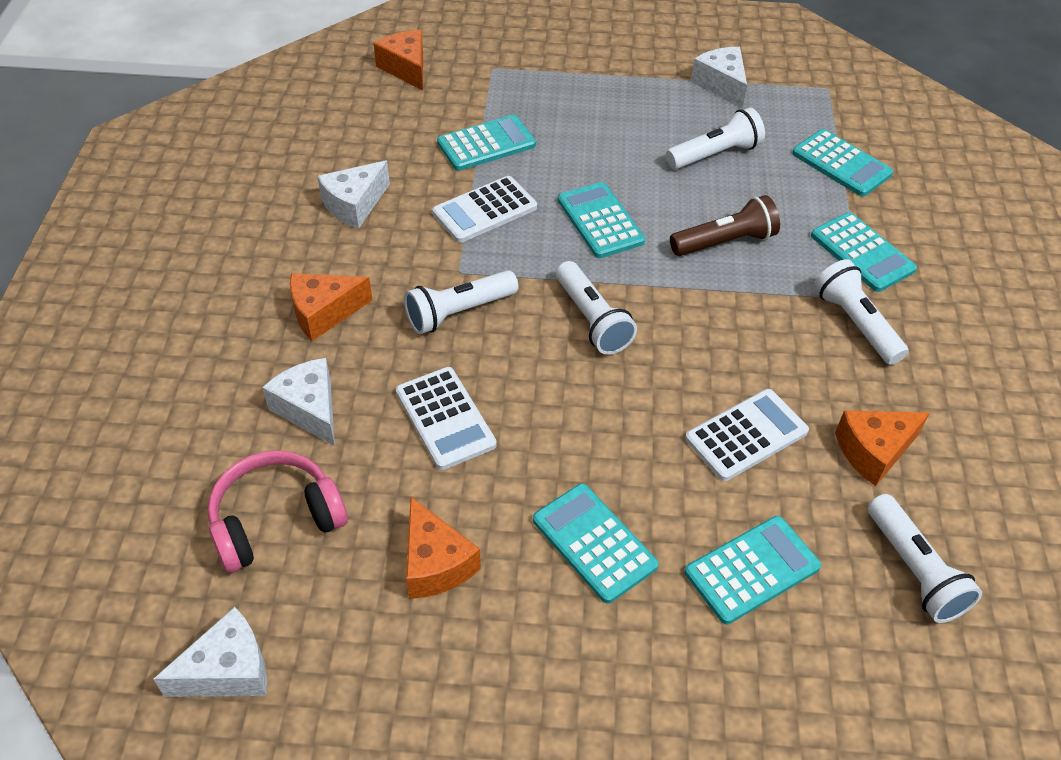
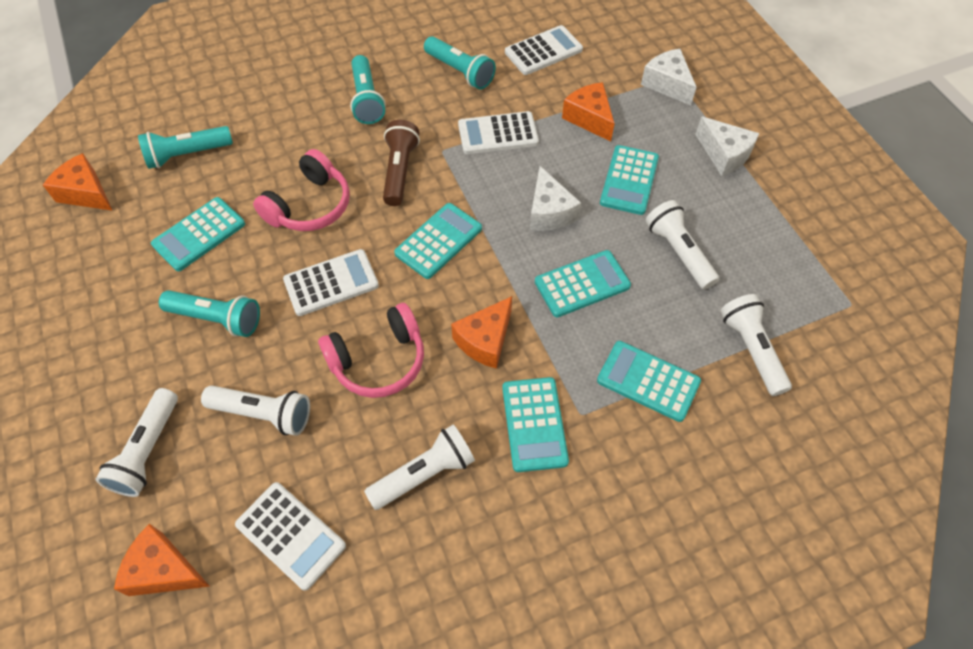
pink headphones: 1 -> 2
turquoise flashlight: 0 -> 4
white calculator: 3 -> 4
white cheese: 4 -> 3

